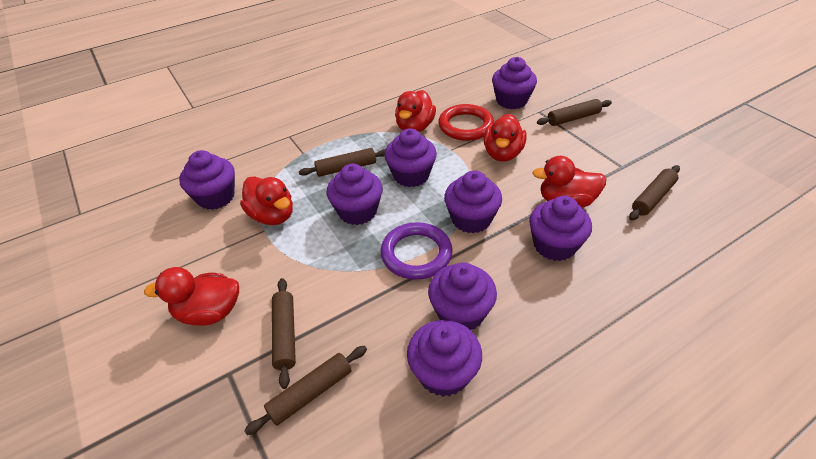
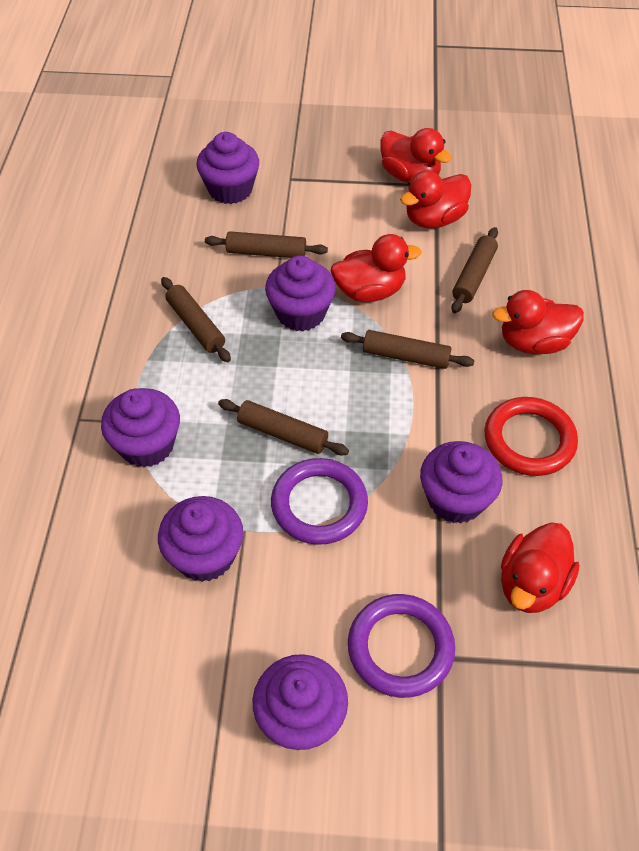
purple cupcake: 8 -> 6
purple ring: 1 -> 2

